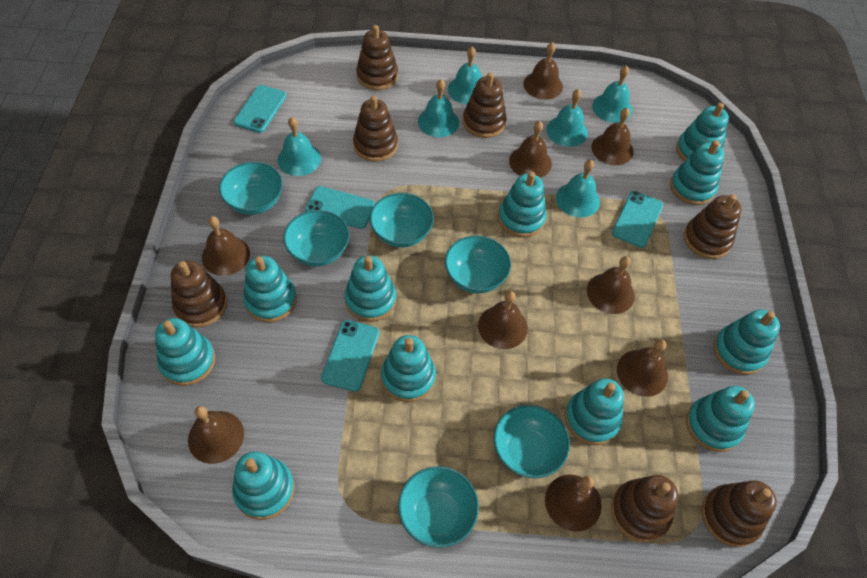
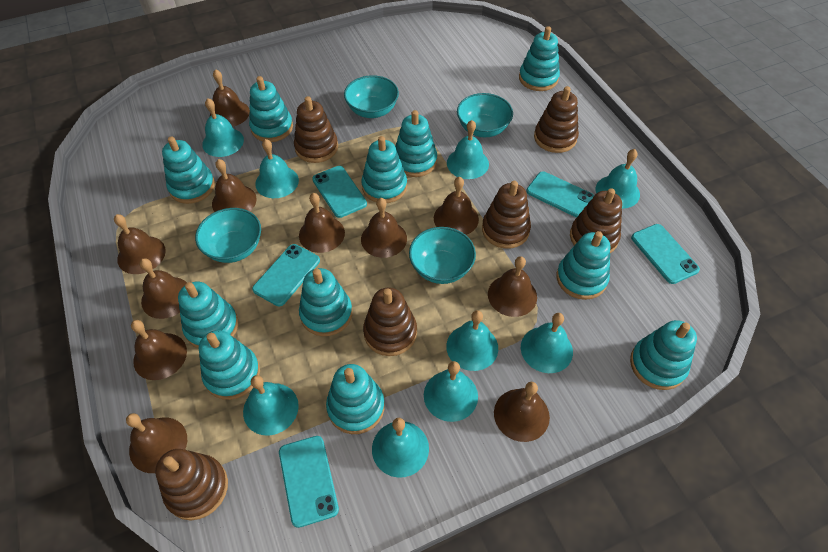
brown bell: 9 -> 11
brown stacking toy: 7 -> 6
turquoise bell: 6 -> 9
turquoise bowl: 6 -> 4
turquoise phone: 4 -> 5

